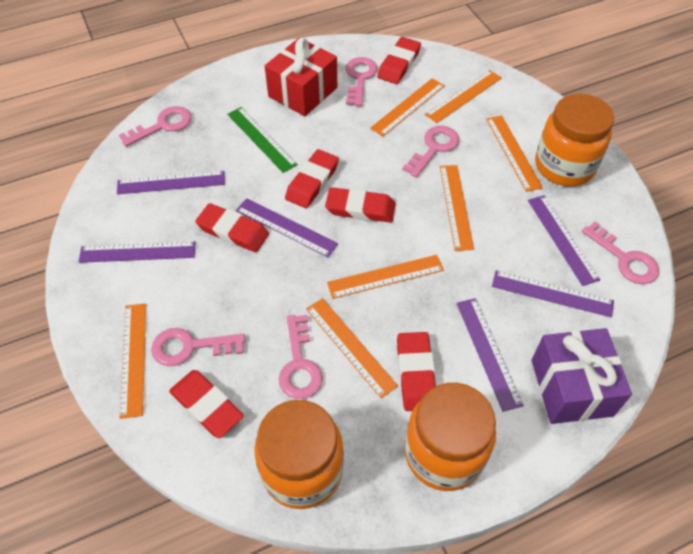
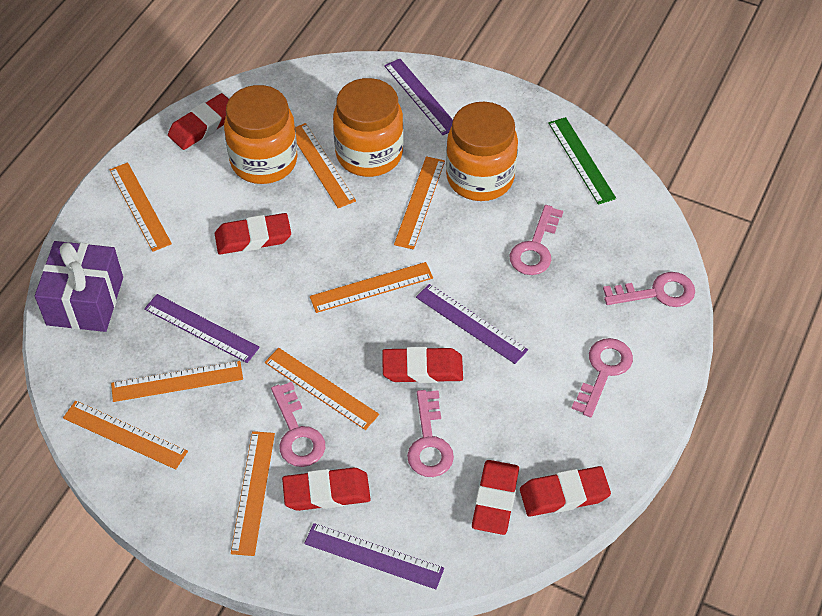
orange ruler: 7 -> 8
pink key: 6 -> 5
purple ruler: 6 -> 4
red gift: 1 -> 0

